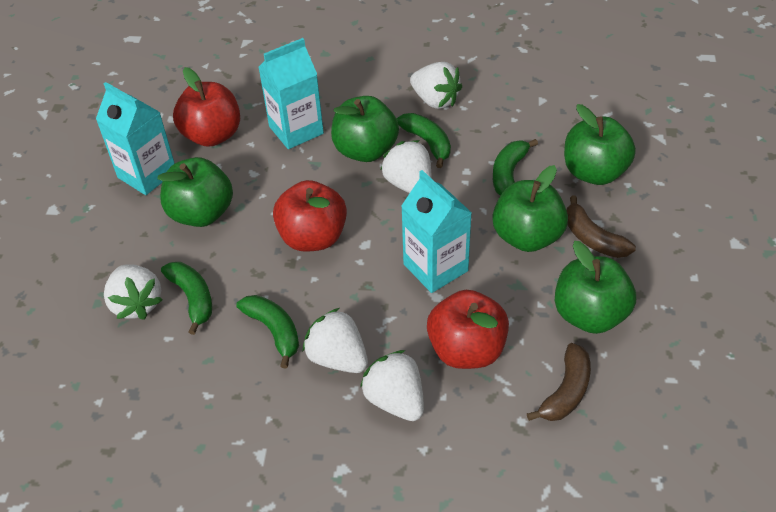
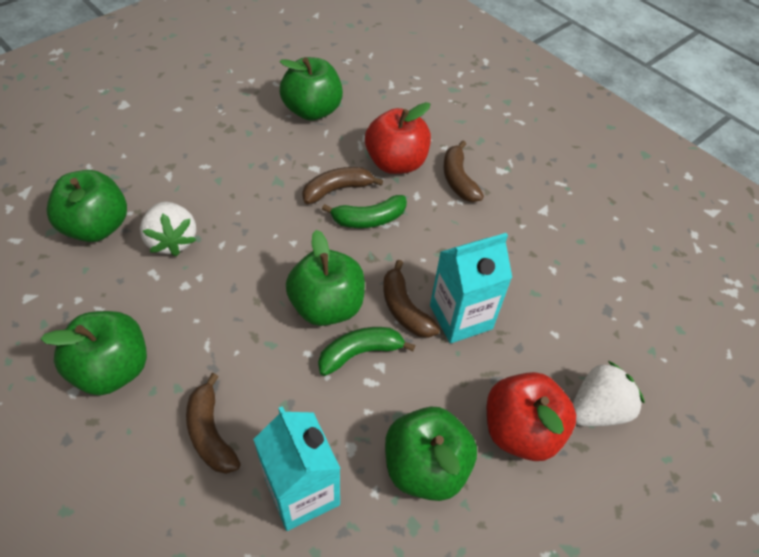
brown banana: 2 -> 4
green banana: 4 -> 2
red apple: 3 -> 2
turquoise carton: 3 -> 2
white strawberry: 5 -> 2

